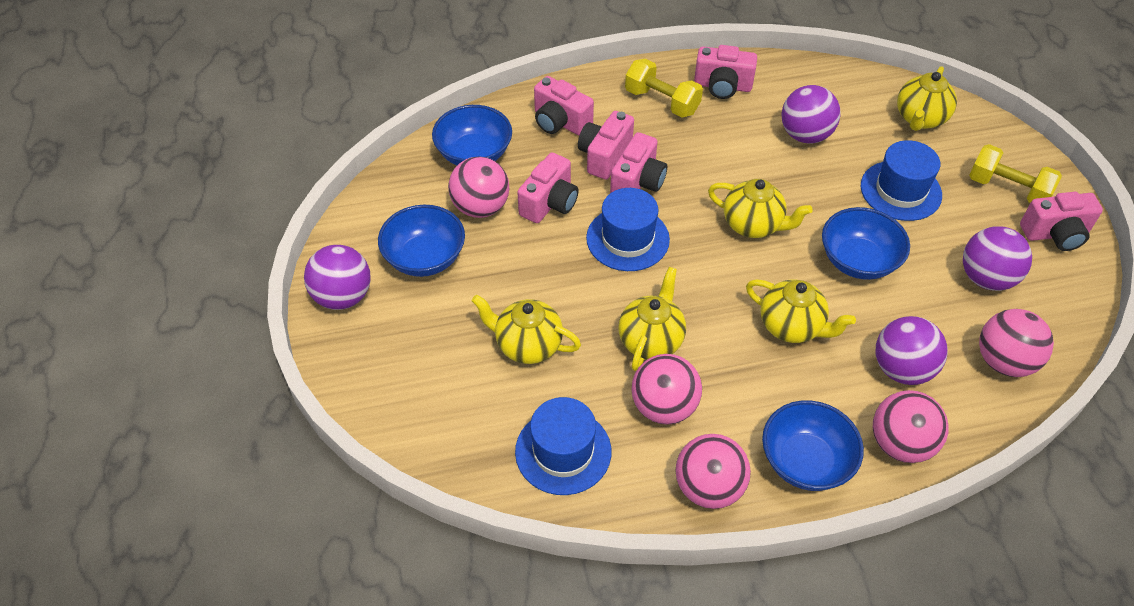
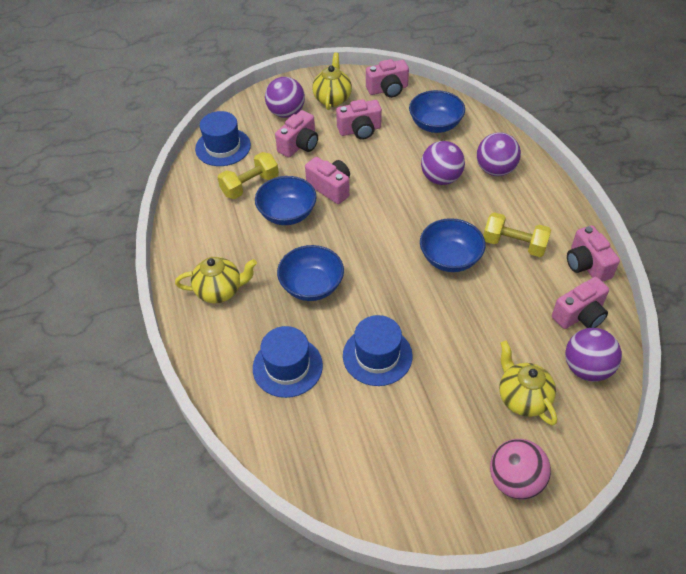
pink ball: 5 -> 1
yellow teapot: 5 -> 3

